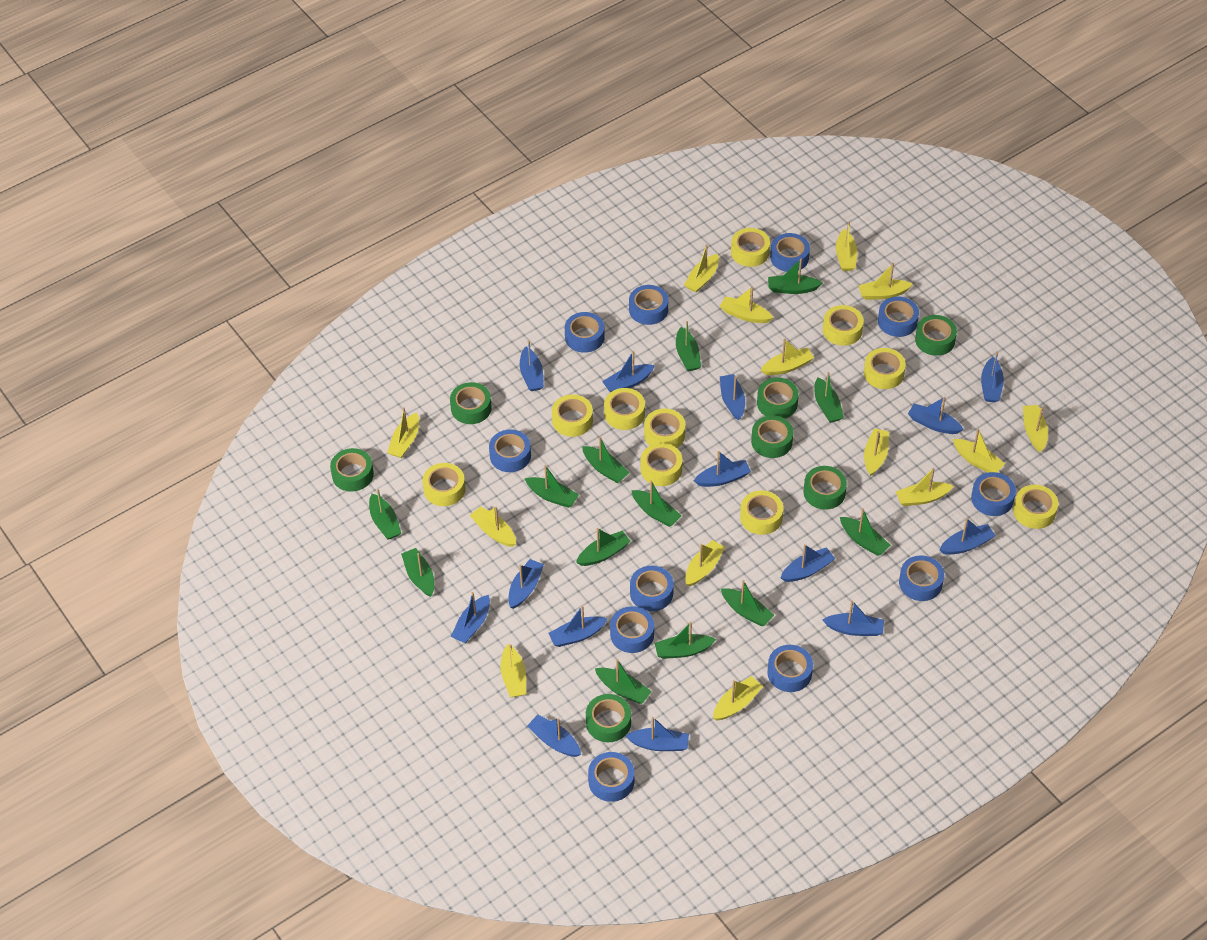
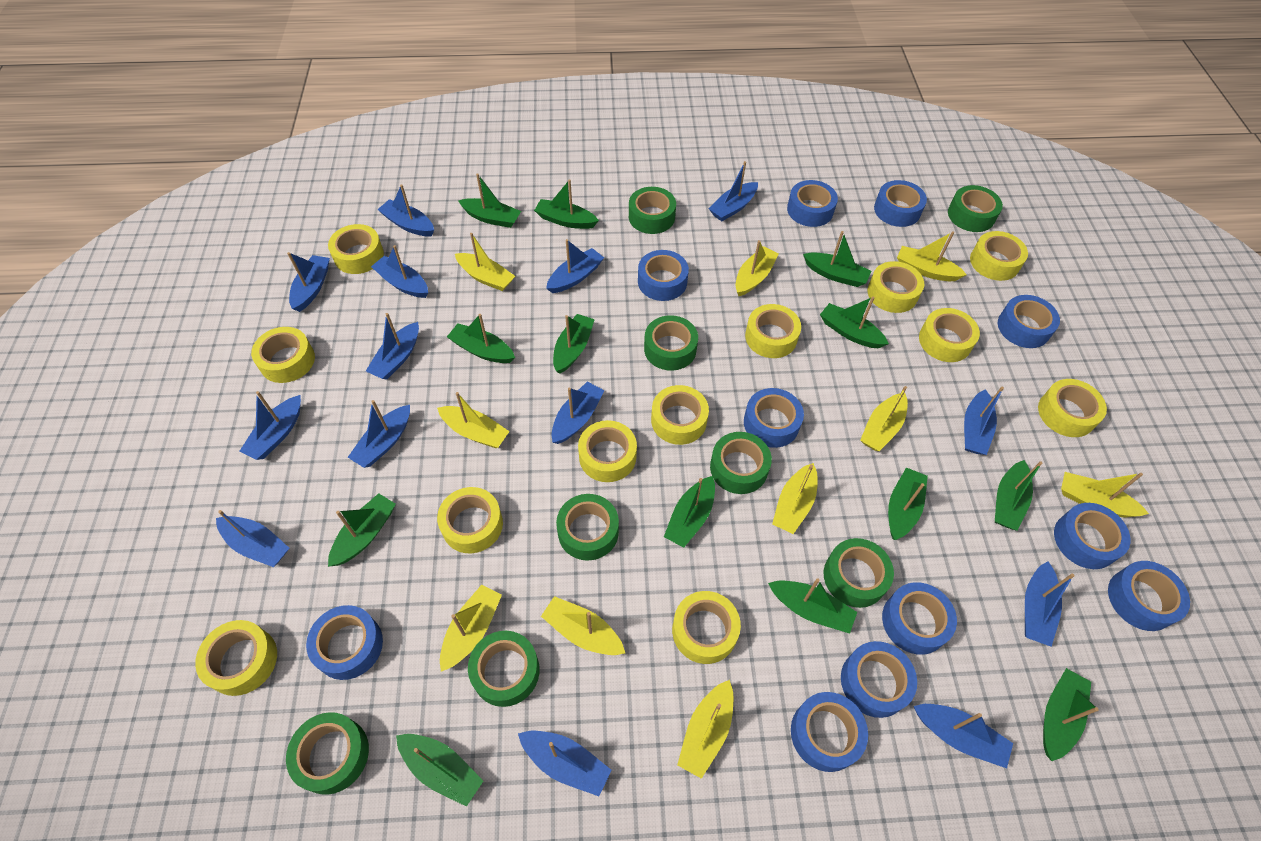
green tape: 7 -> 8
yellow boat: 14 -> 10
yellow tape: 10 -> 12

